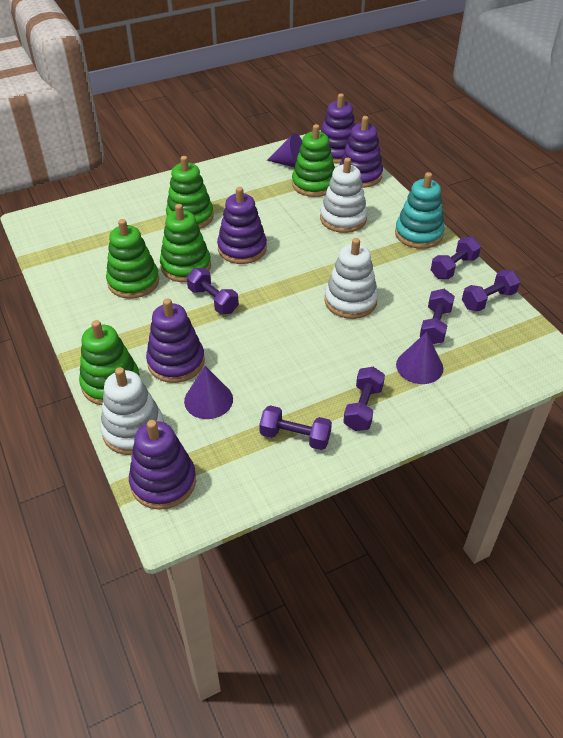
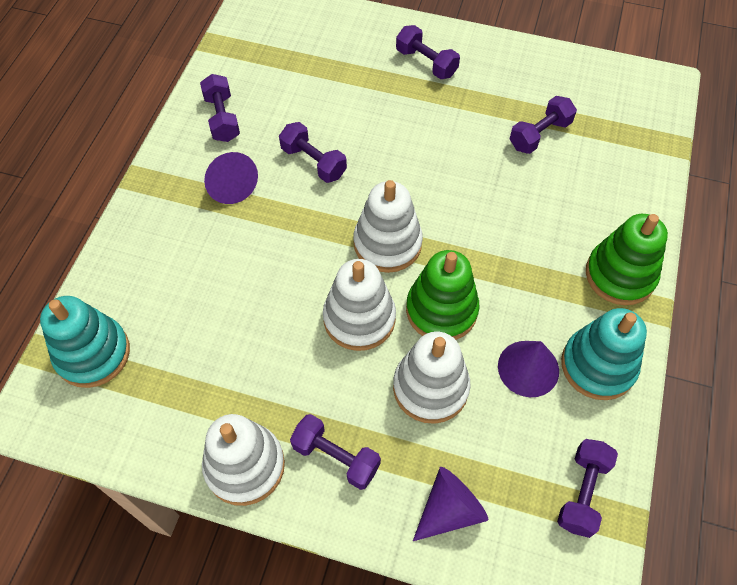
green stacking toy: 5 -> 2
purple stacking toy: 5 -> 0
turquoise stacking toy: 1 -> 2
white stacking toy: 3 -> 4

